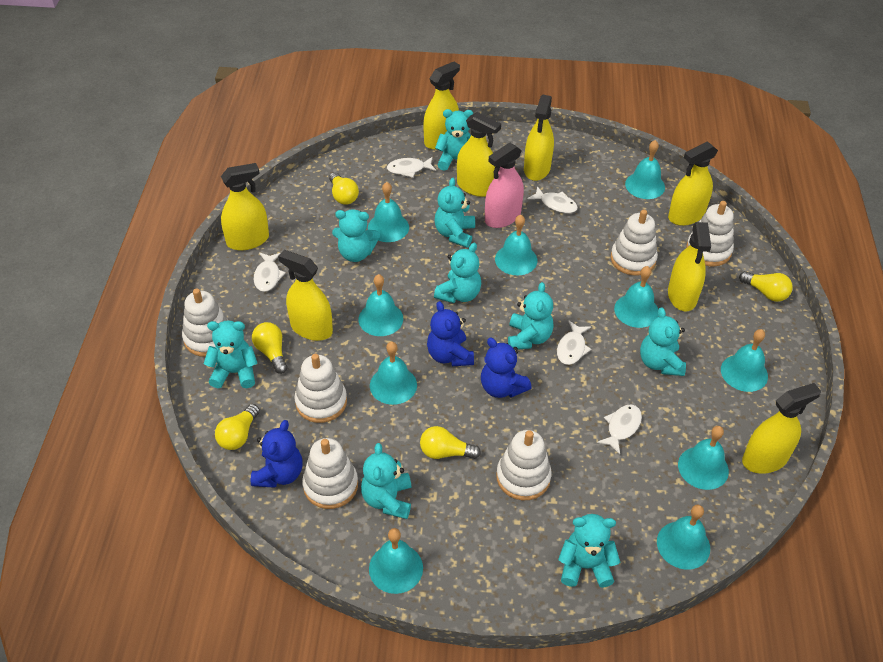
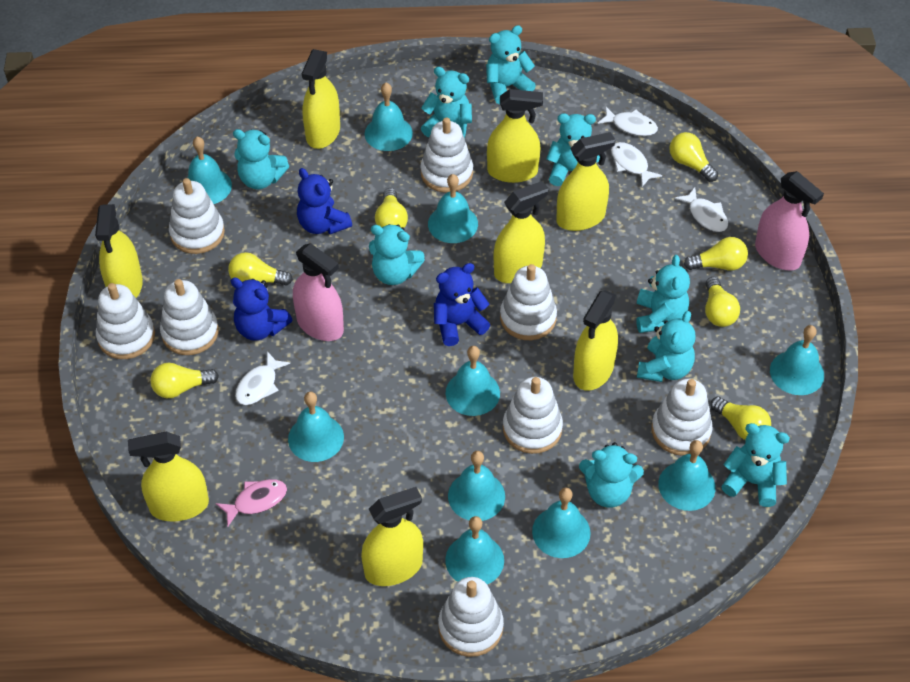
pink fish: 0 -> 1
pink spray bottle: 1 -> 2
white fish: 5 -> 4
white stacking toy: 6 -> 8
yellow light bulb: 5 -> 7

